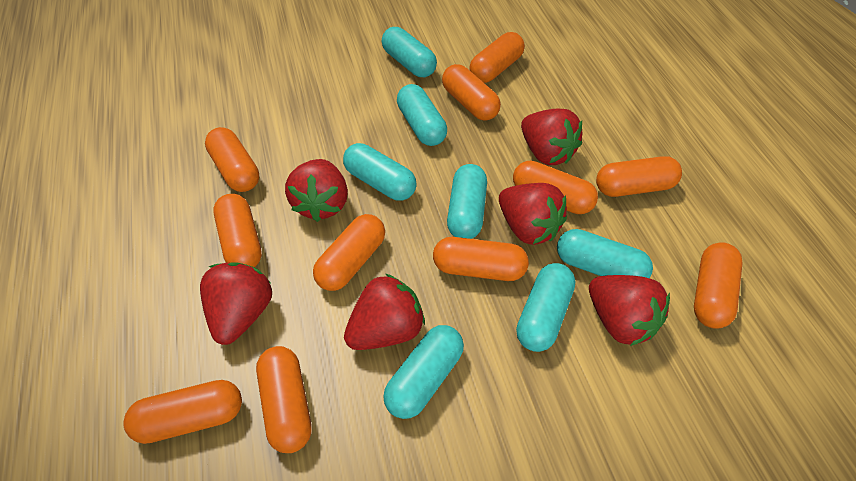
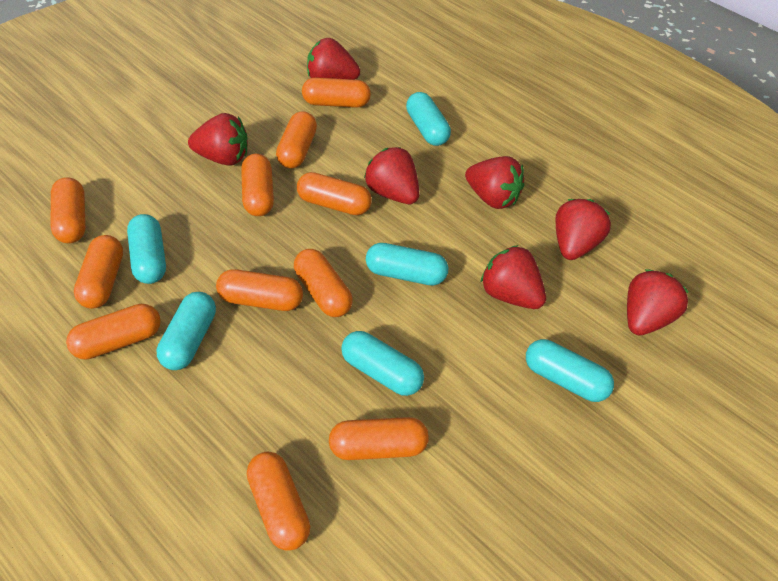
red strawberry: 6 -> 7
turquoise capsule: 7 -> 6

